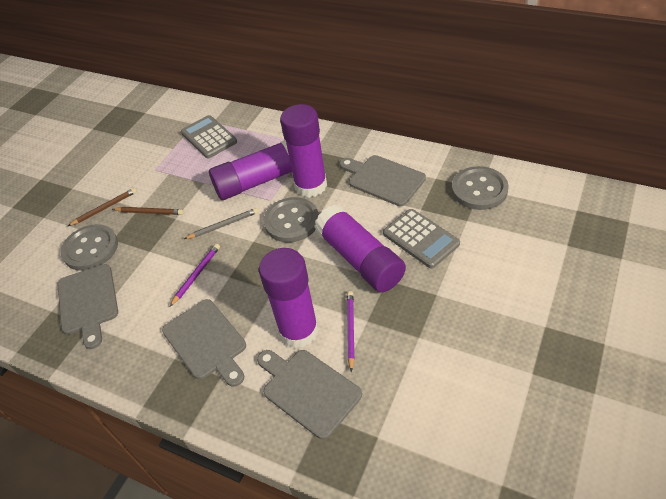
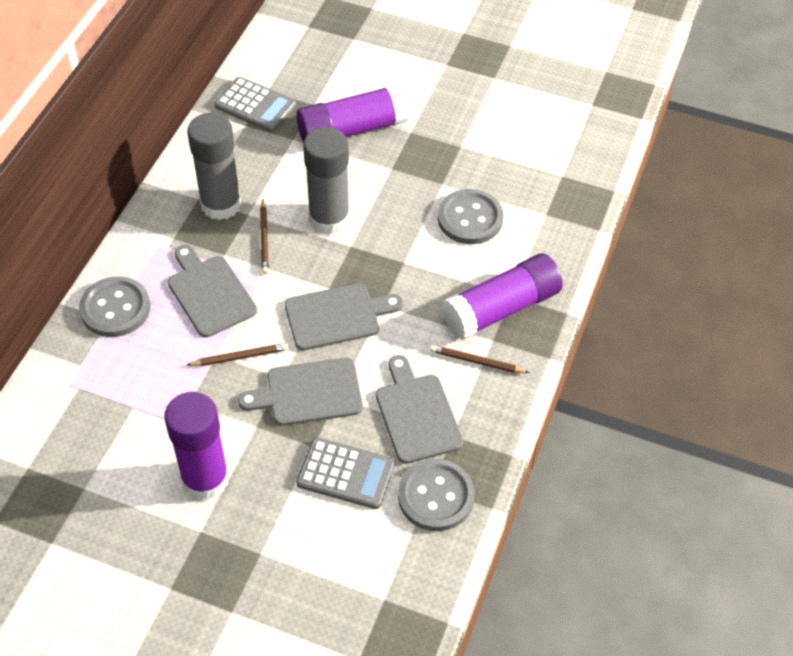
brown pencil: 2 -> 3
grey glue stick: 0 -> 2
grey pencil: 1 -> 0
purple glue stick: 4 -> 3
purple pencil: 2 -> 0

